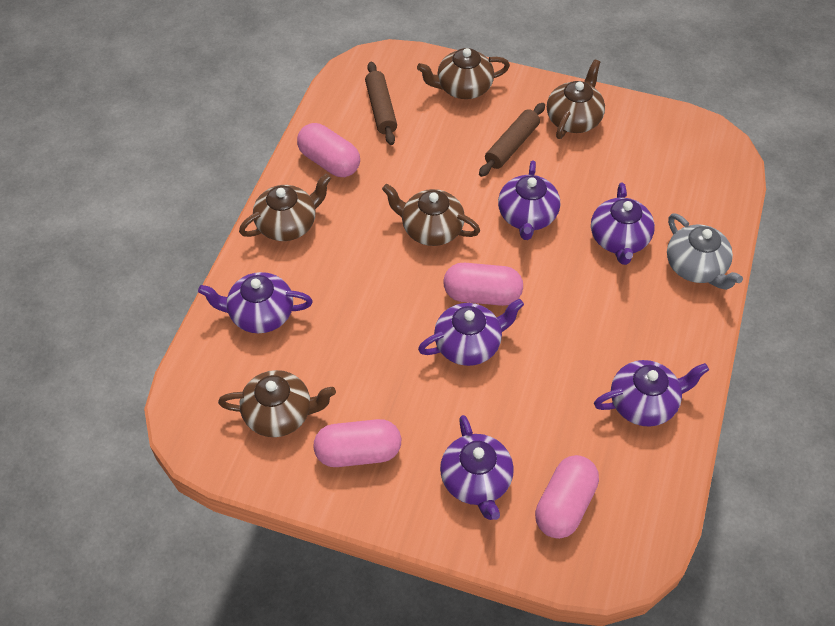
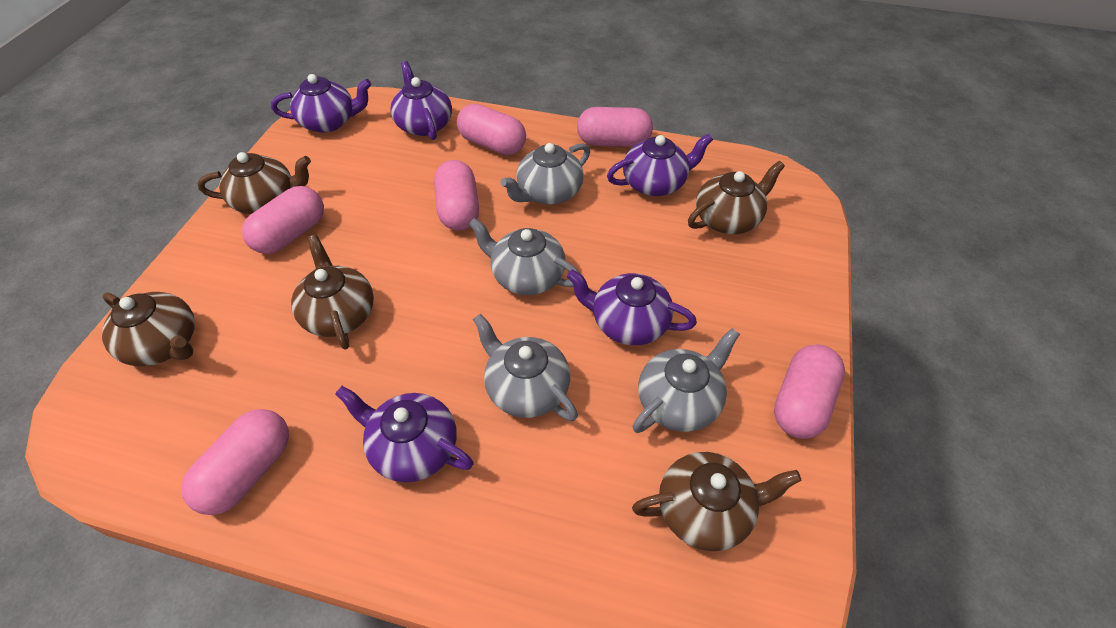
brown rolling pin: 2 -> 0
grey teapot: 1 -> 4
pink capsule: 4 -> 6
purple teapot: 6 -> 5

